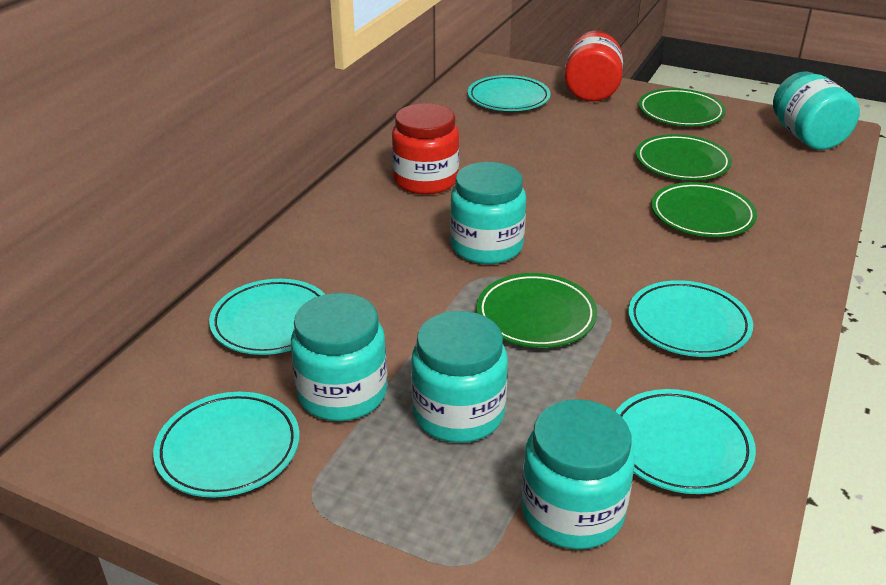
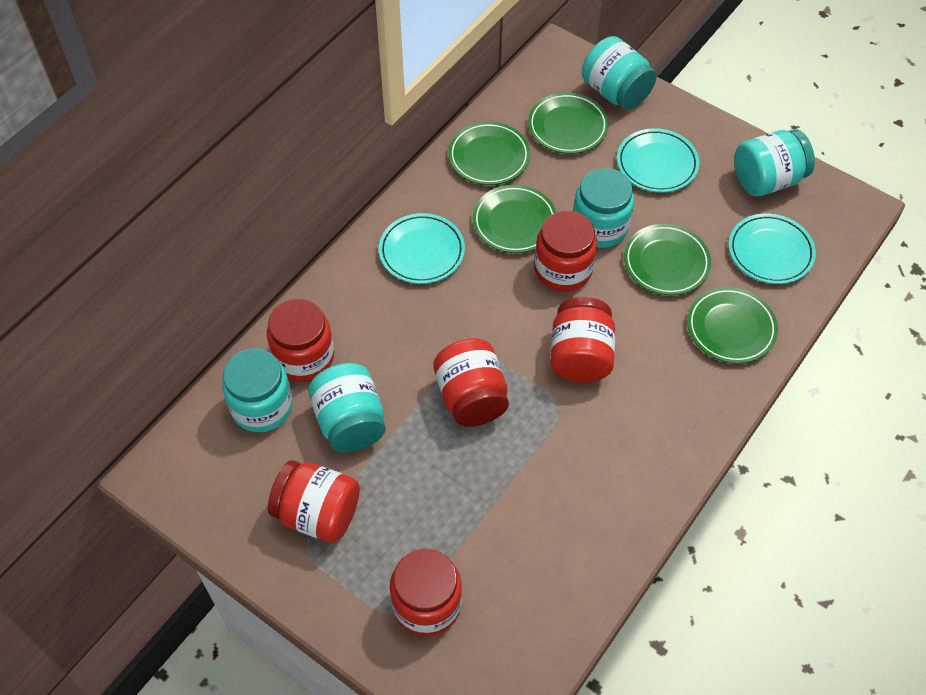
green plate: 4 -> 5
red jar: 2 -> 6
turquoise plate: 5 -> 3

